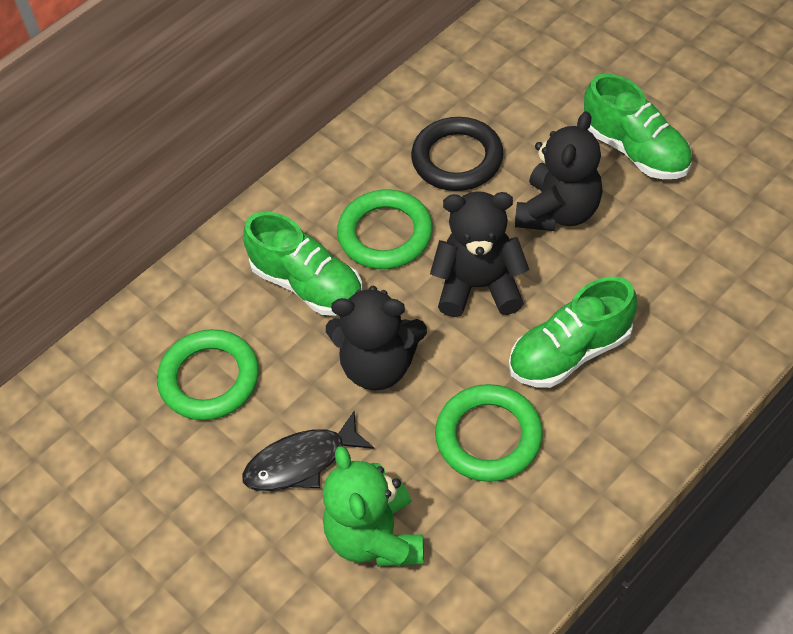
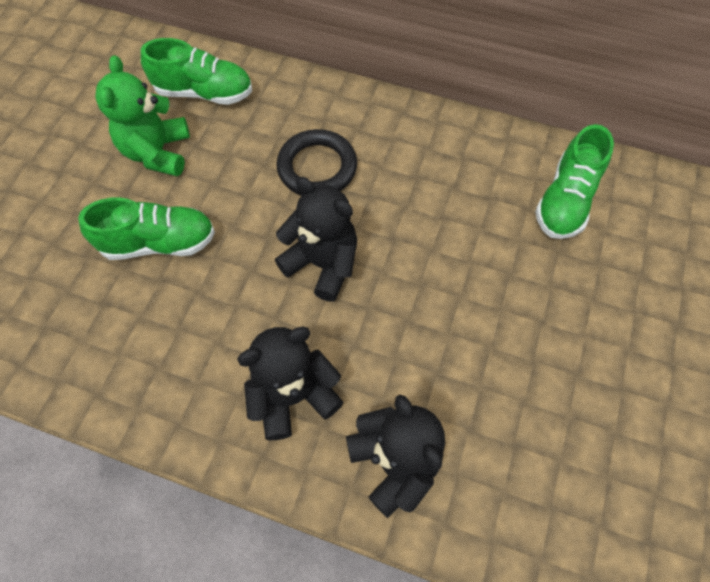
black fish: 1 -> 0
green ring: 3 -> 0

